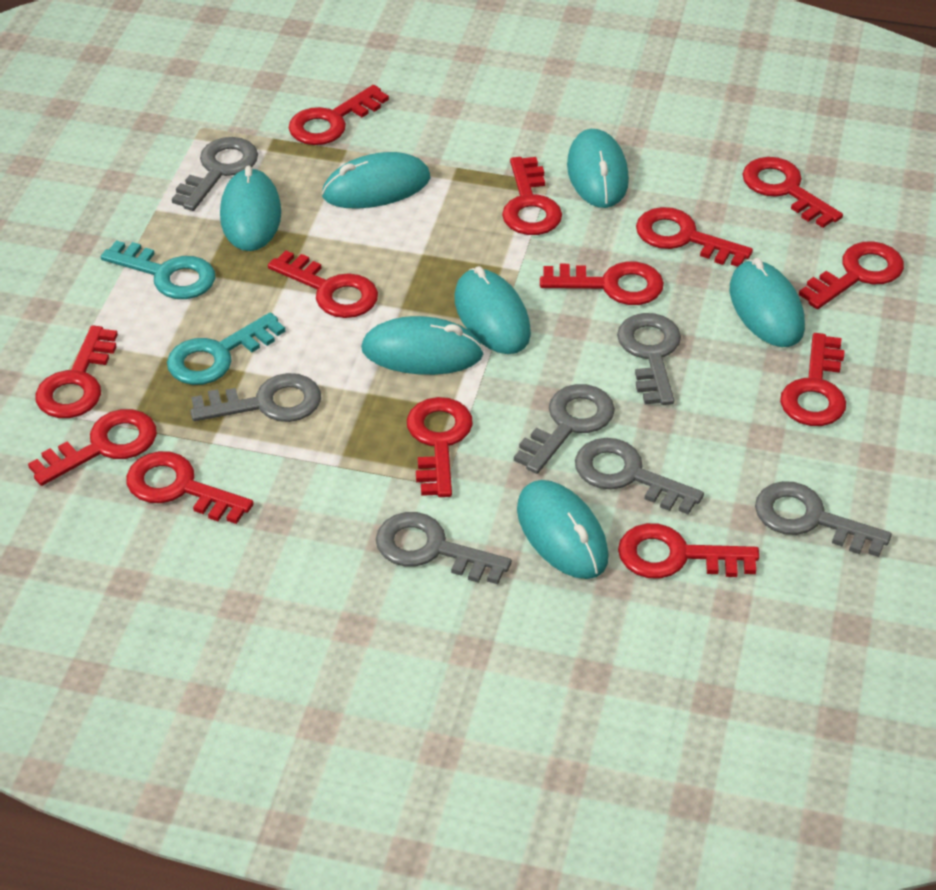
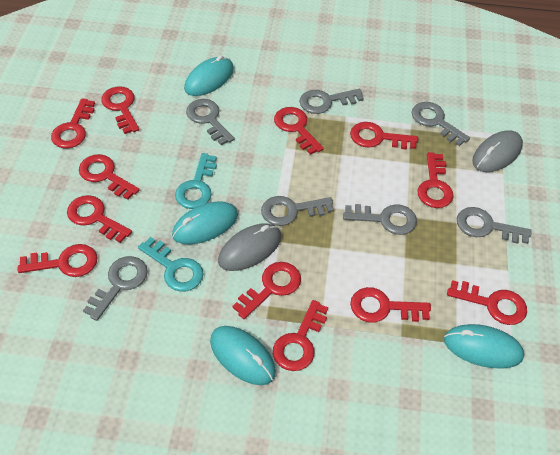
grey mouse: 0 -> 2
red key: 13 -> 12
turquoise mouse: 7 -> 4

